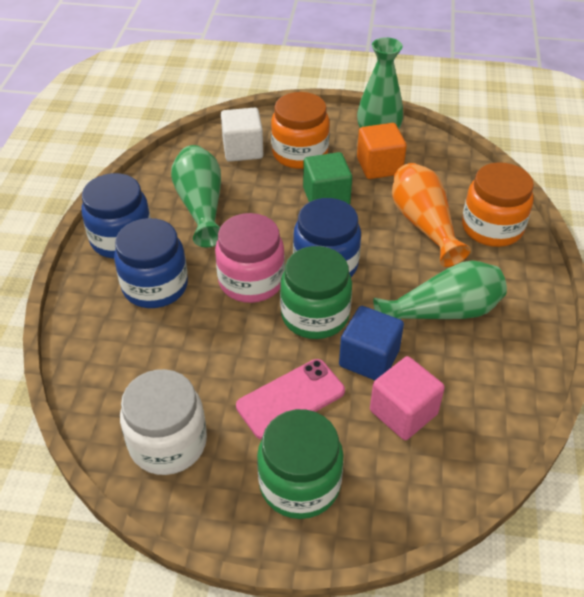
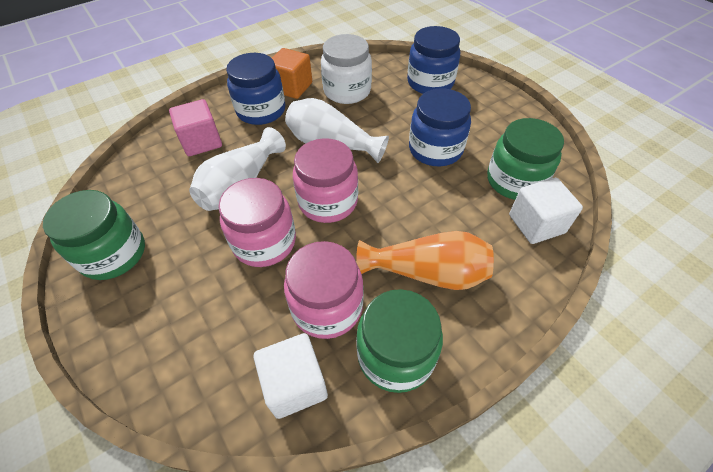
blue cube: 1 -> 0
green cube: 1 -> 0
green jar: 2 -> 3
green vase: 3 -> 0
orange jar: 2 -> 0
pink jar: 1 -> 3
pink phone: 1 -> 0
white cube: 1 -> 2
white vase: 0 -> 2

